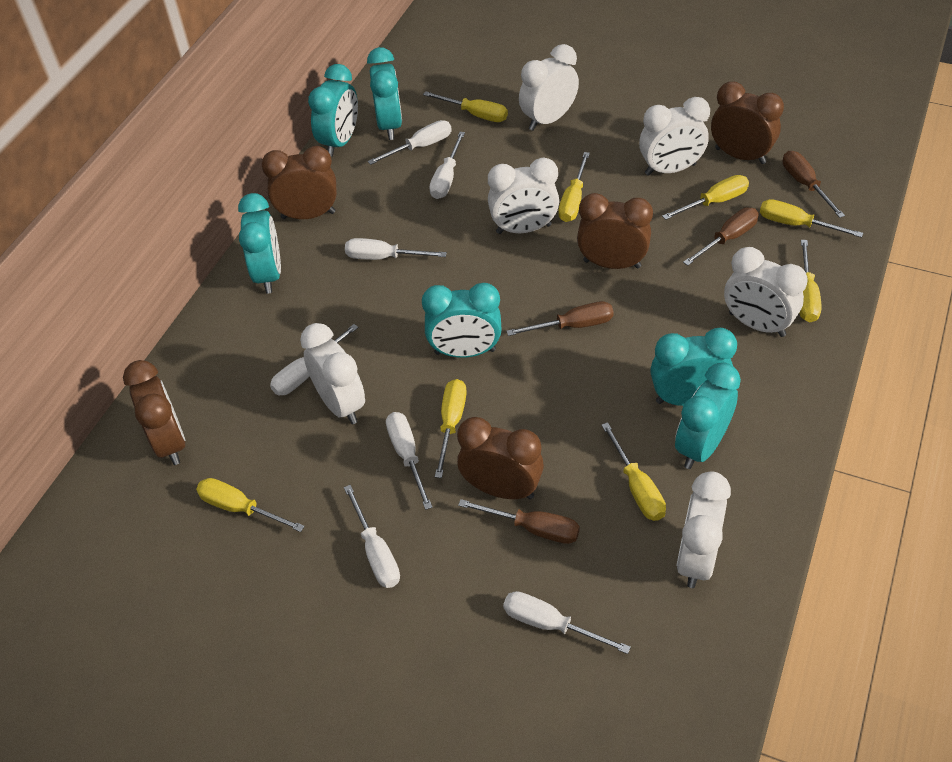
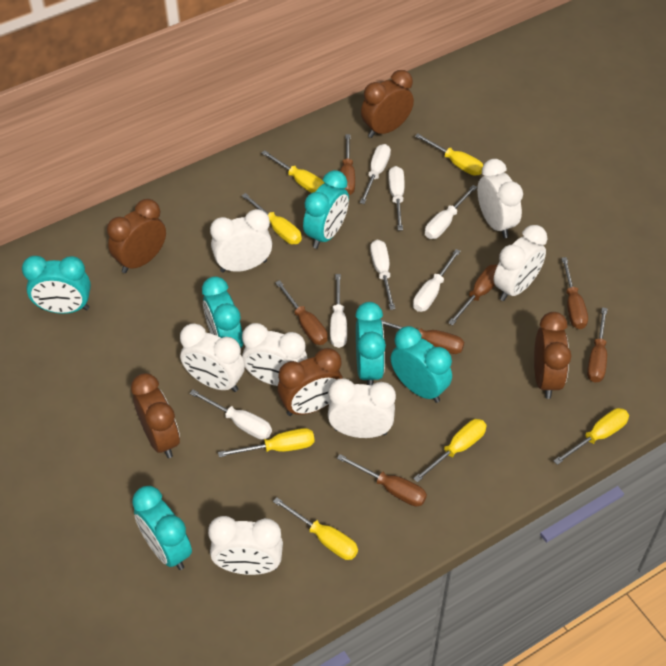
brown screwdriver: 4 -> 7
white clock: 6 -> 7
yellow screwdriver: 8 -> 7

